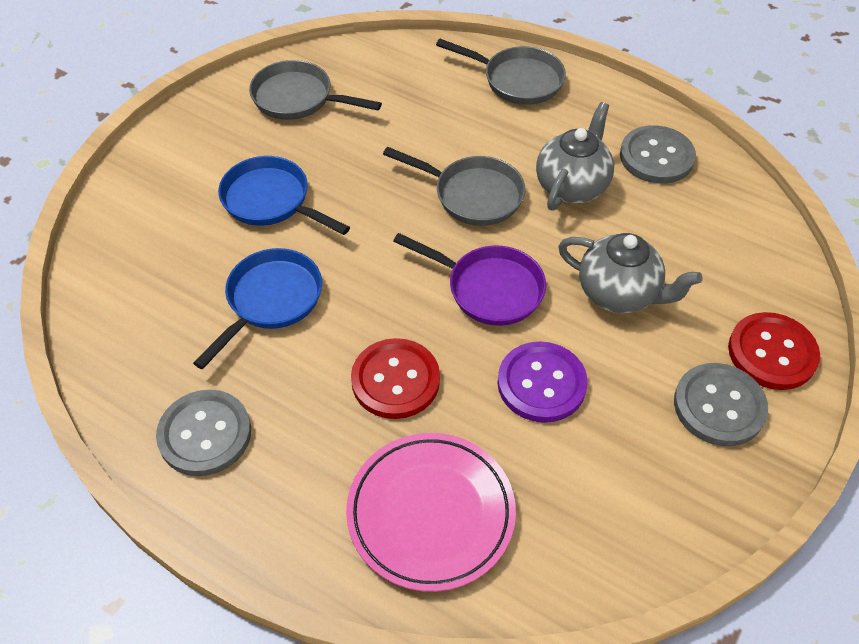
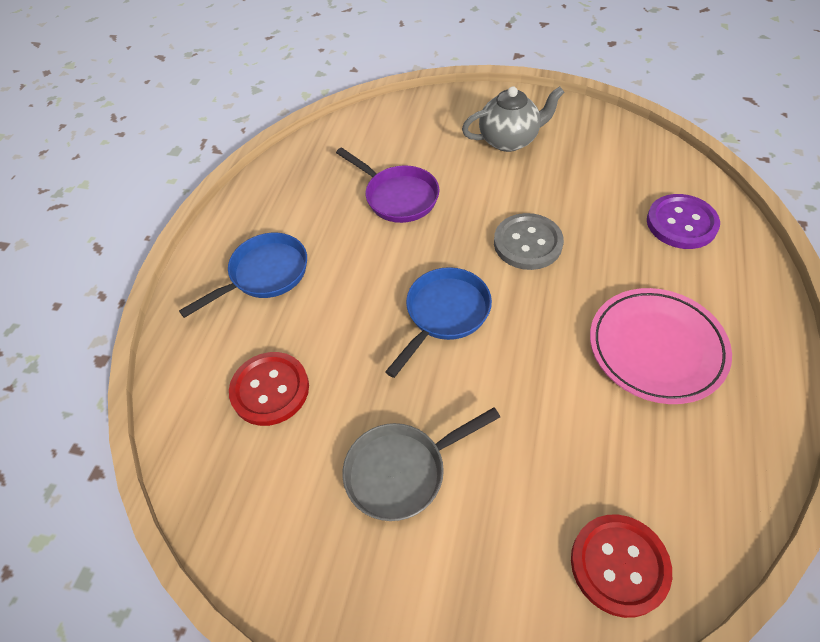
grey button: 3 -> 1
grey pan: 3 -> 1
grey teapot: 2 -> 1

